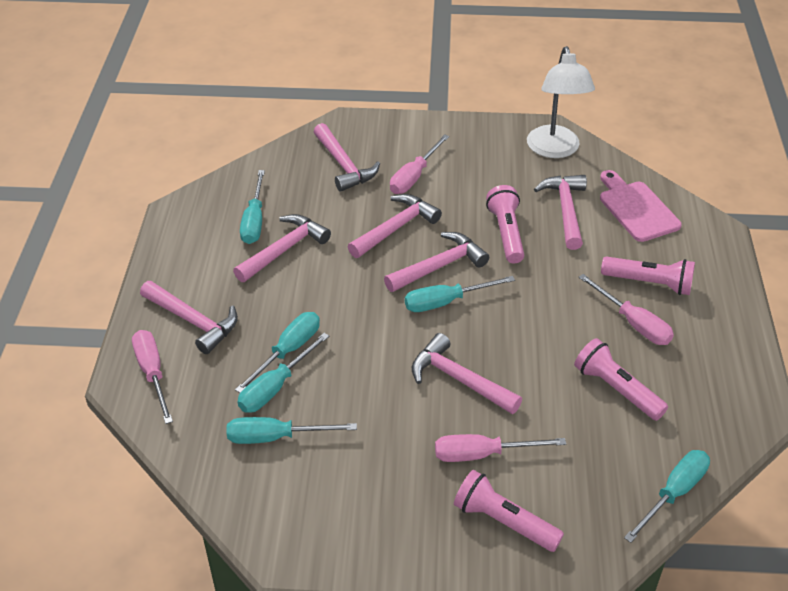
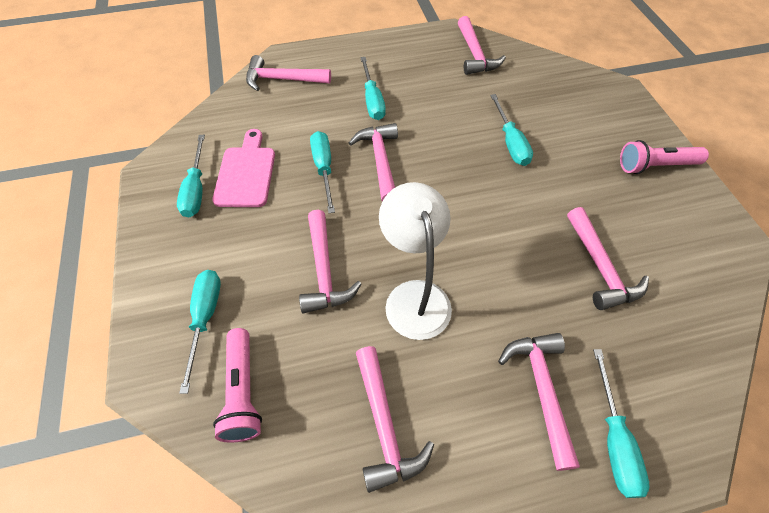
pink flashlight: 4 -> 2
pink screwdriver: 4 -> 0

